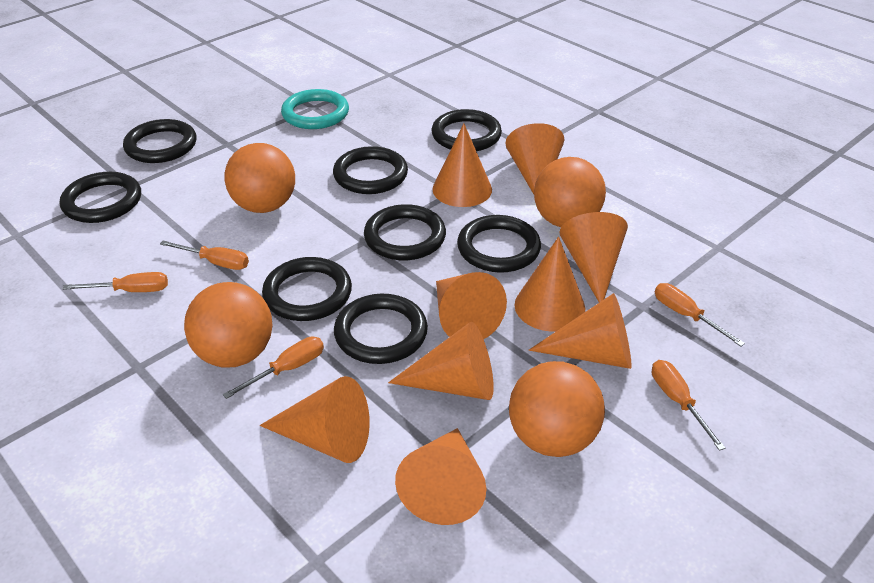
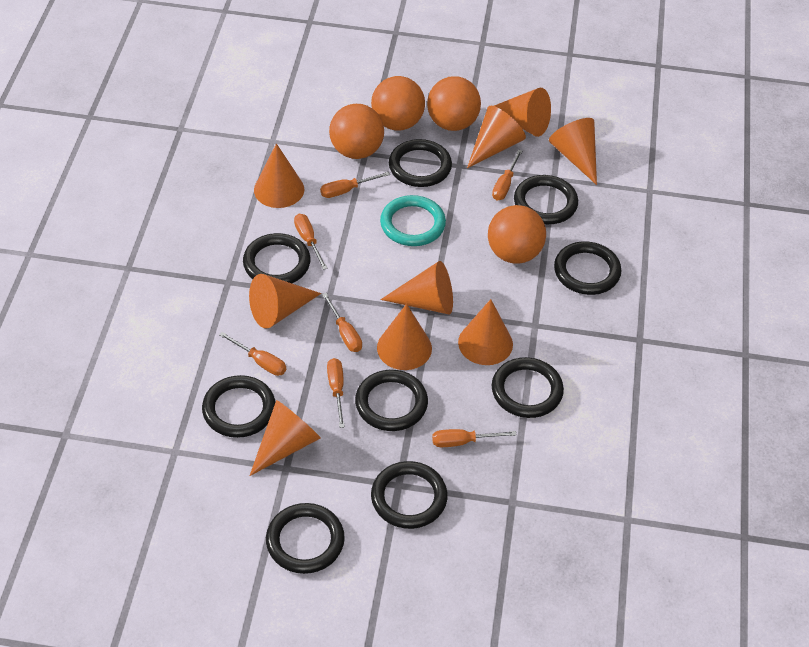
black ring: 8 -> 9
orange screwdriver: 5 -> 7

